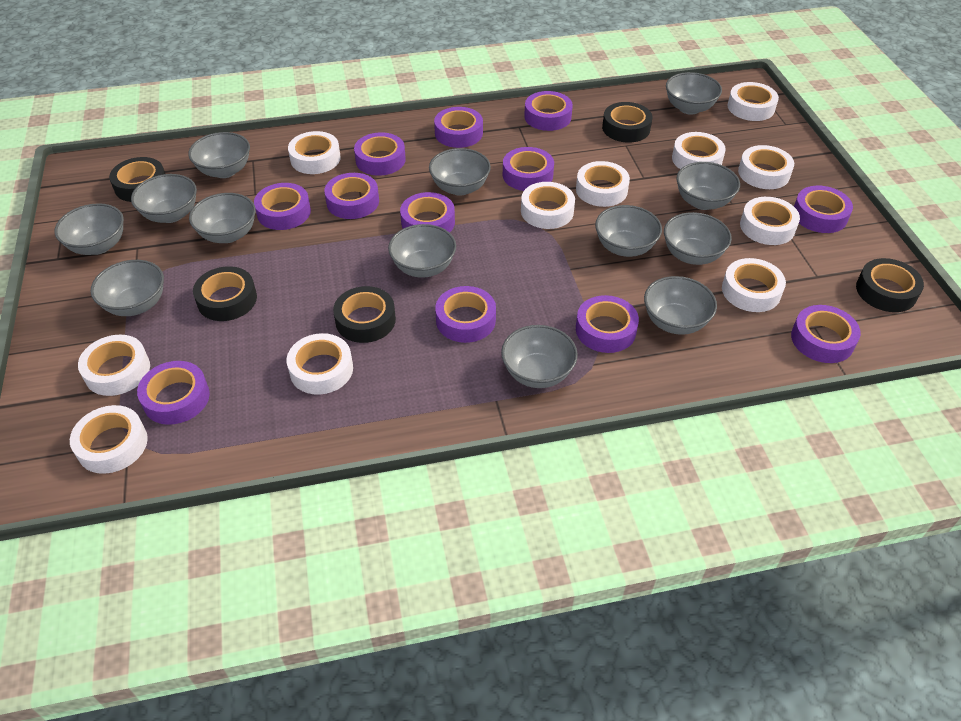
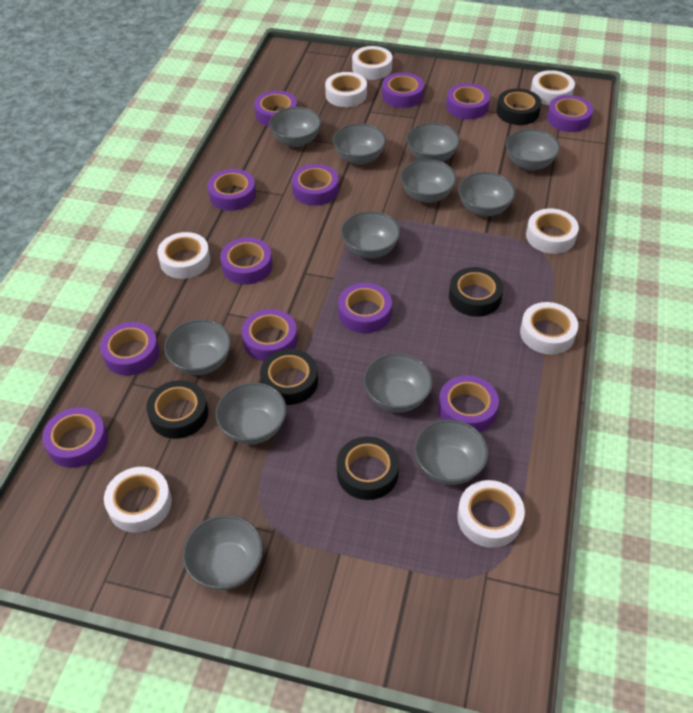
grey bowl: 13 -> 12
white tape: 11 -> 8

